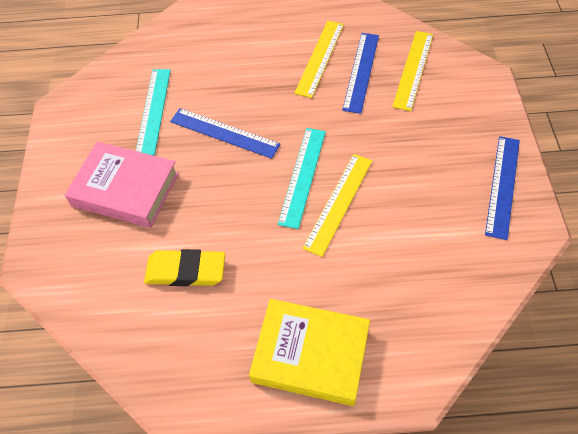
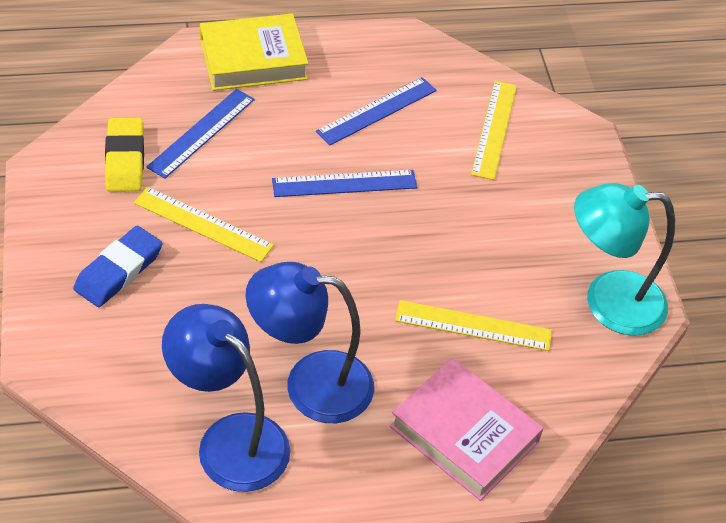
blue eraser: 0 -> 1
blue lamp: 0 -> 2
turquoise lamp: 0 -> 1
turquoise ruler: 2 -> 0

